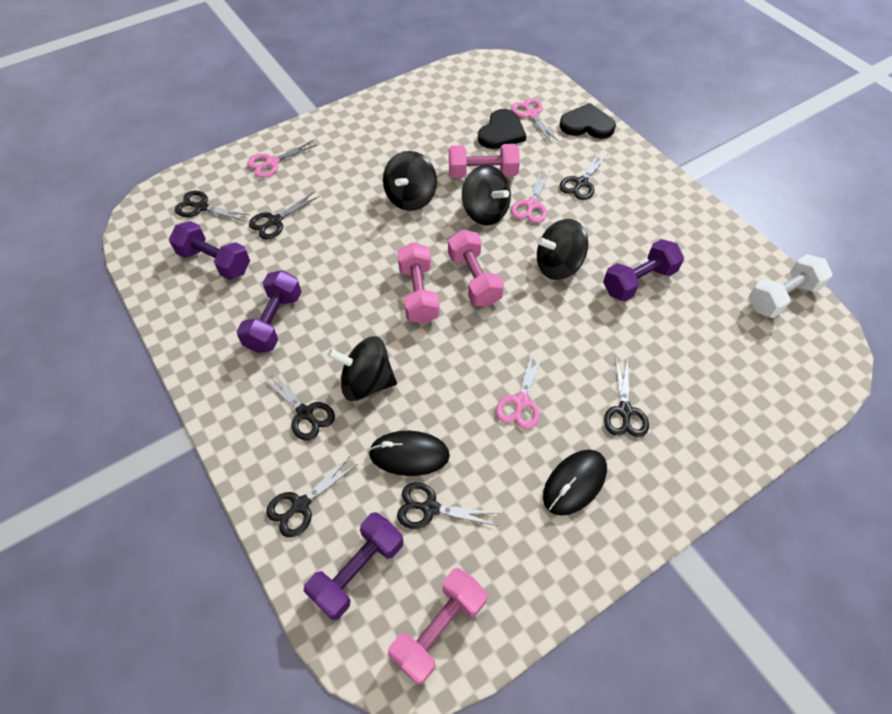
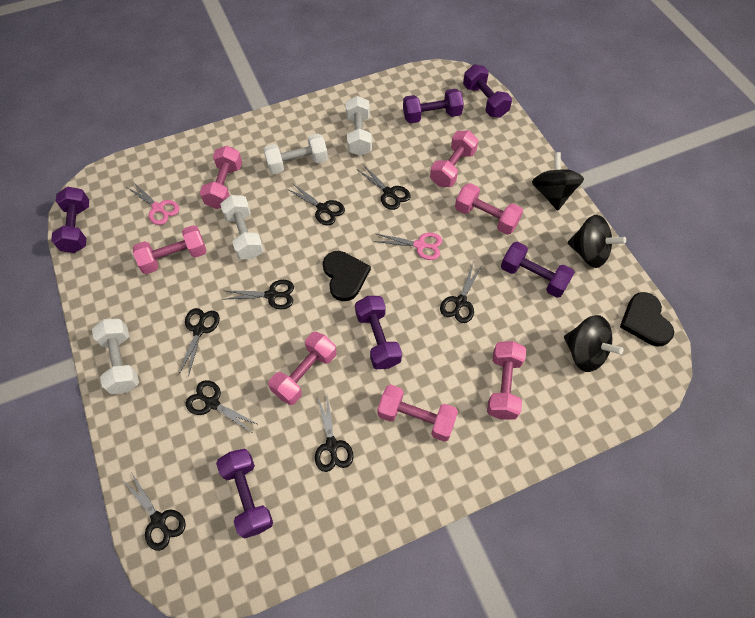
black mouse: 2 -> 0
black scissors: 7 -> 8
black spinning top: 4 -> 3
pink dumbbell: 4 -> 7
pink scissors: 4 -> 2
purple dumbbell: 4 -> 6
white dumbbell: 1 -> 4

